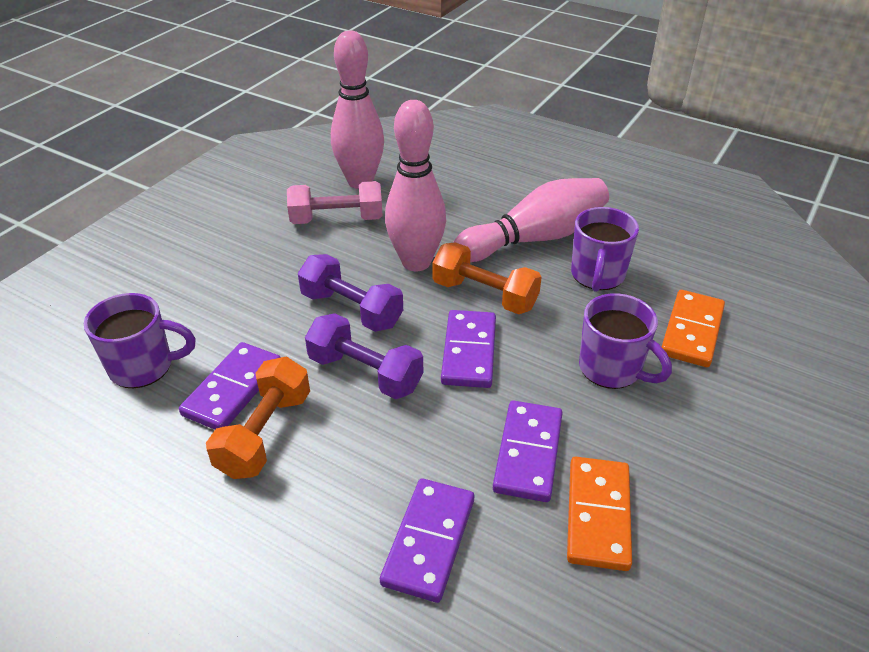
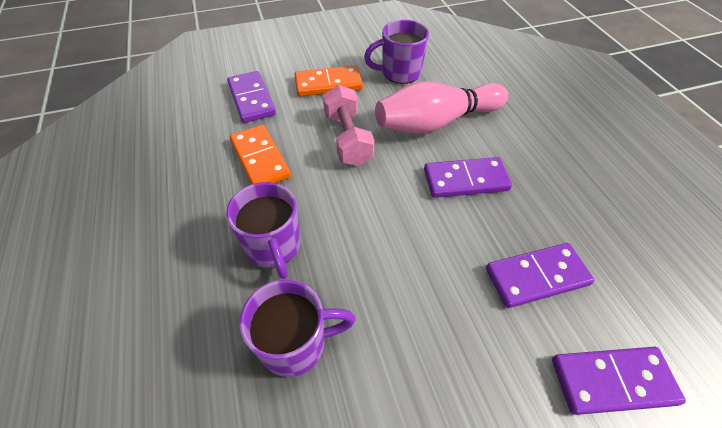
orange dumbbell: 2 -> 0
pink bowling pin: 3 -> 1
purple dumbbell: 2 -> 0

